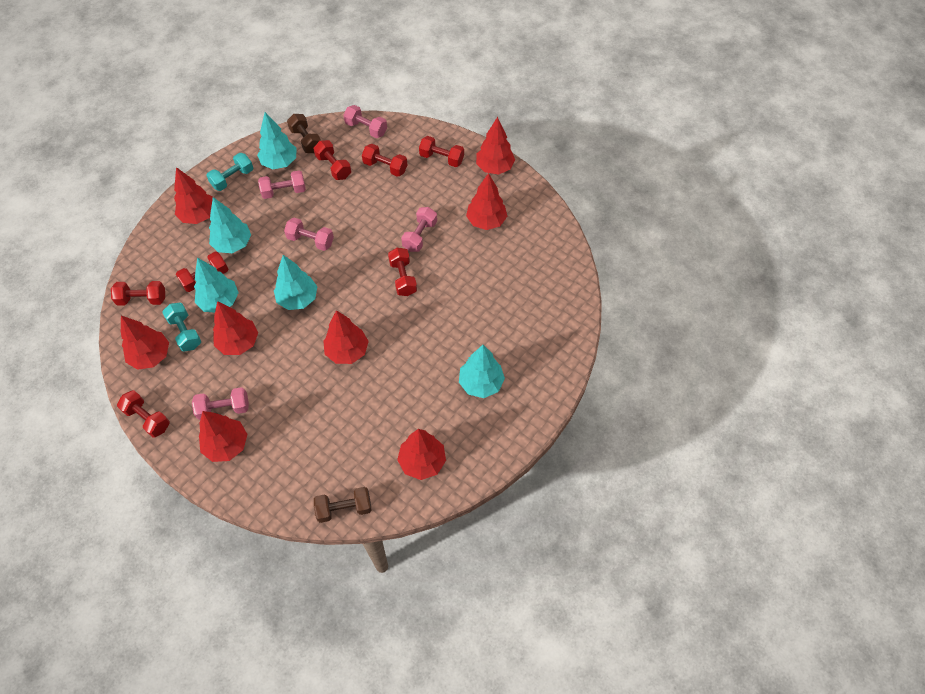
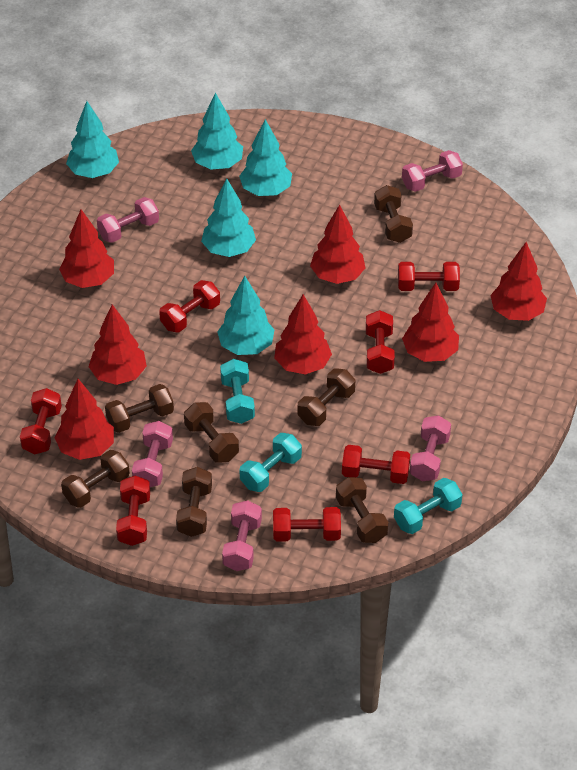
brown dumbbell: 2 -> 7
red tree: 8 -> 7
turquoise dumbbell: 2 -> 3

